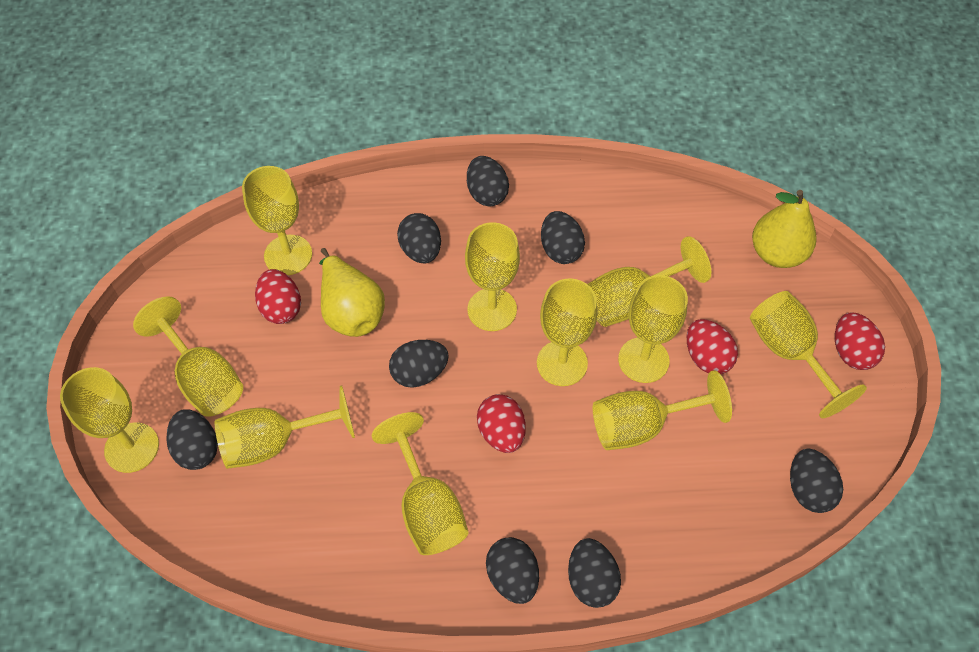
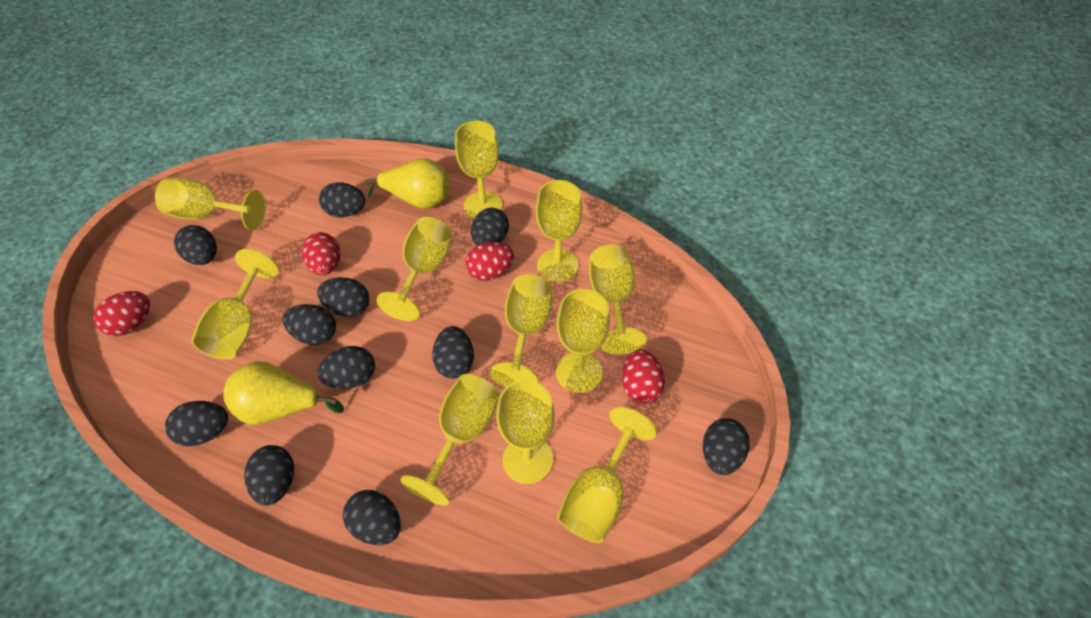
black egg: 8 -> 11

